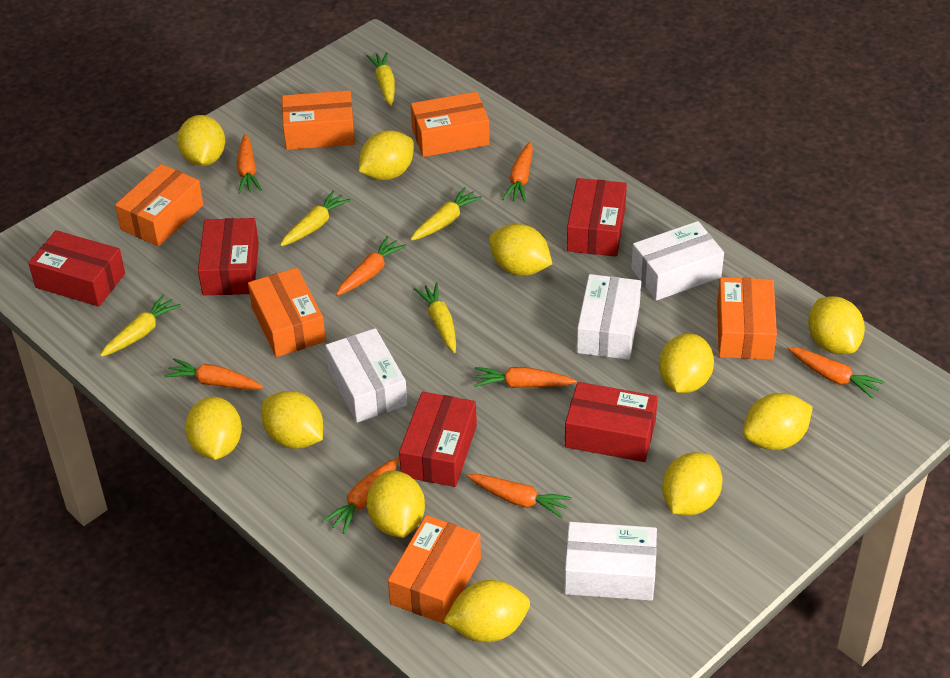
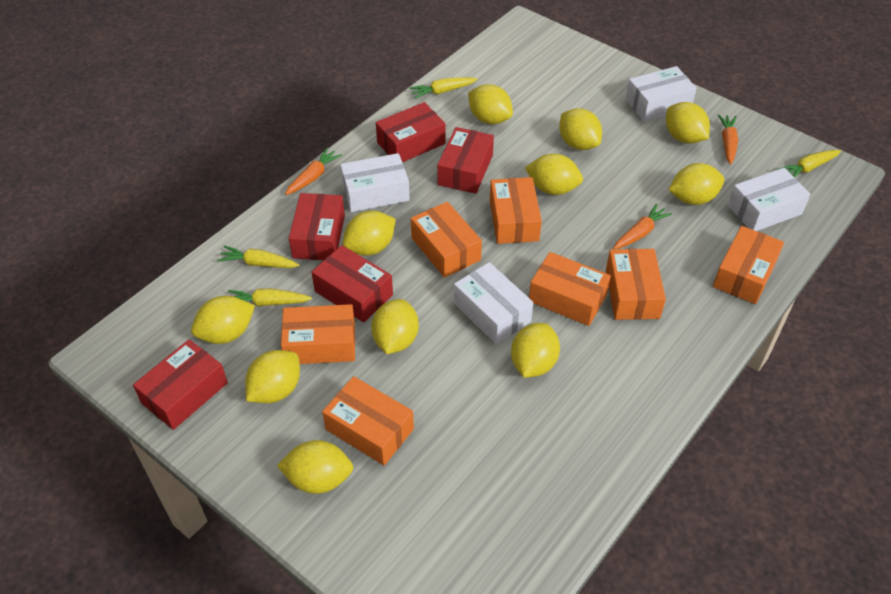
orange box: 6 -> 7
orange carrot: 8 -> 3
yellow carrot: 5 -> 4

